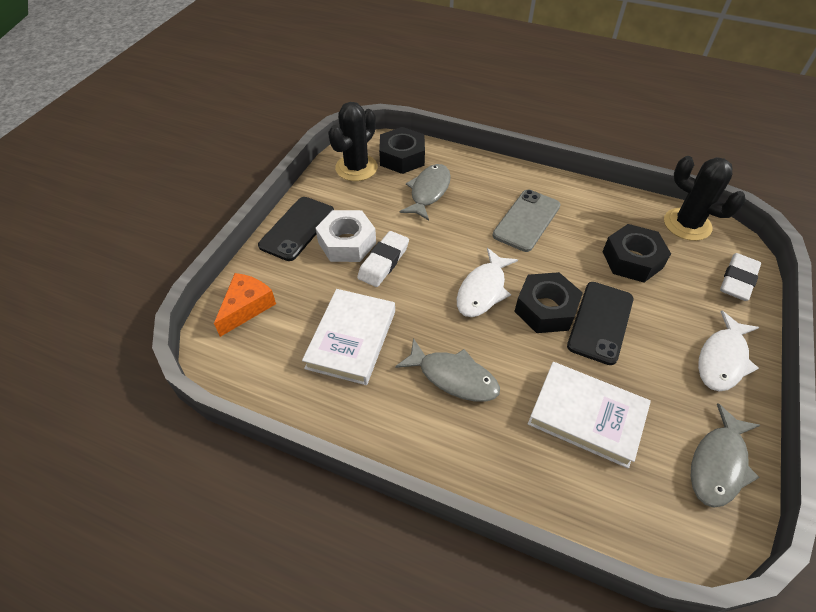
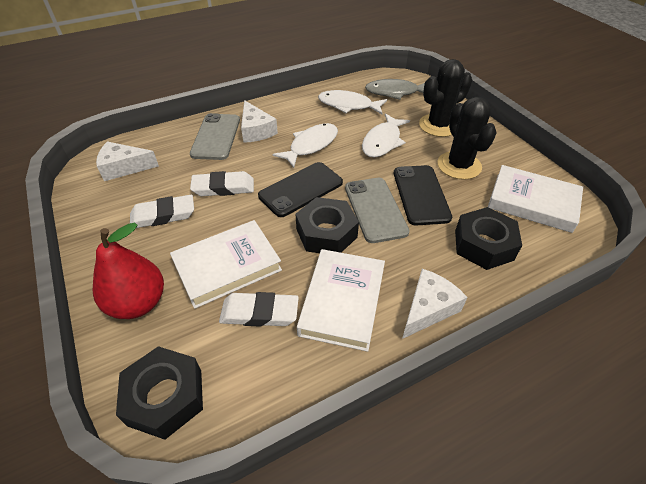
grey fish: 3 -> 1
grey phone: 1 -> 2
orange cheese: 1 -> 0
red pear: 0 -> 1
white book: 2 -> 3
white cheese: 0 -> 3
white eraser: 2 -> 3
white fish: 2 -> 3
white nut: 1 -> 0

